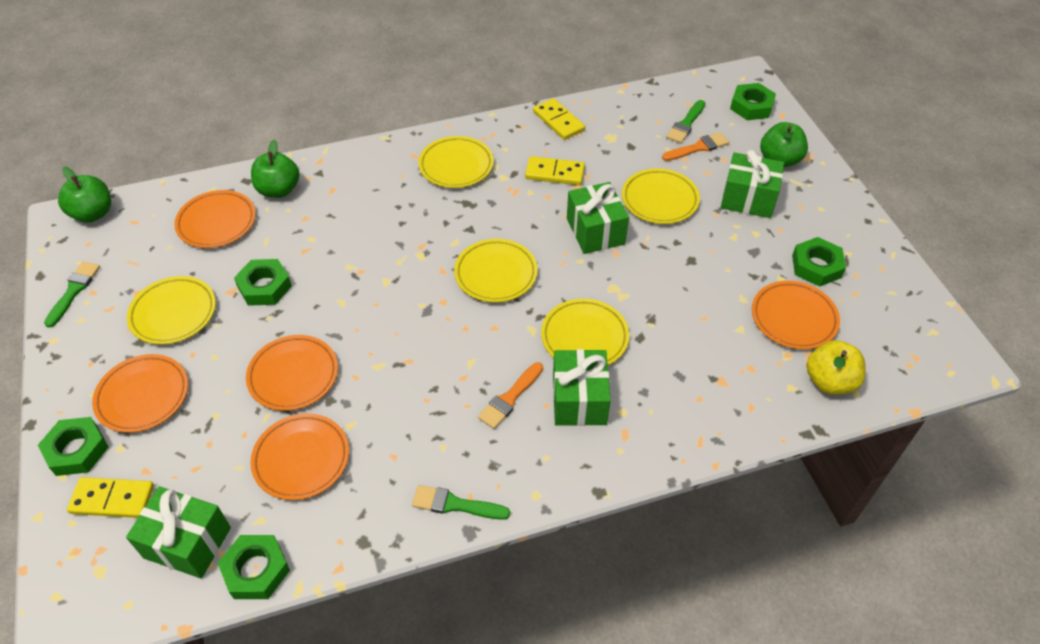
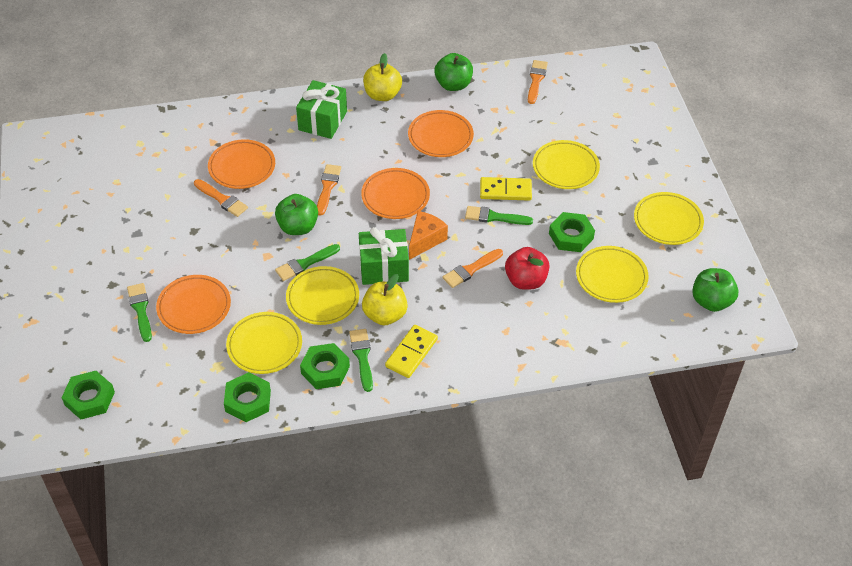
green brush: 3 -> 4
green gift: 4 -> 2
green nut: 5 -> 4
orange brush: 2 -> 4
orange cheese: 0 -> 1
orange plate: 5 -> 4
red apple: 0 -> 1
yellow apple: 1 -> 2
yellow domino: 3 -> 2

